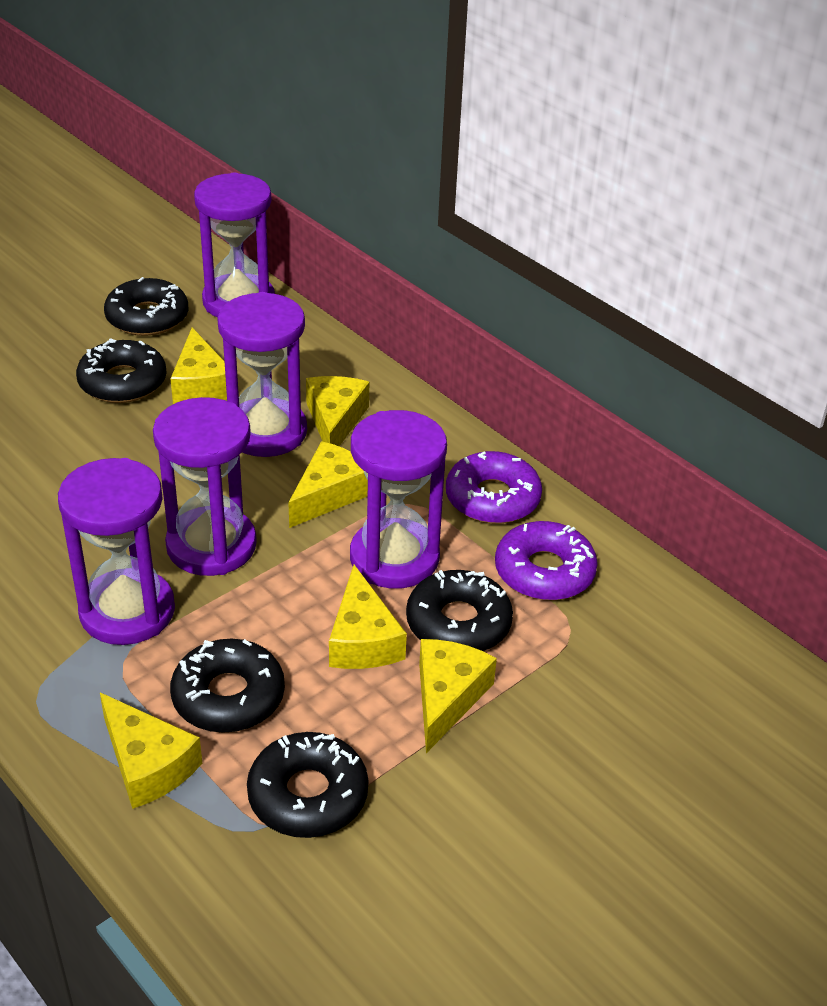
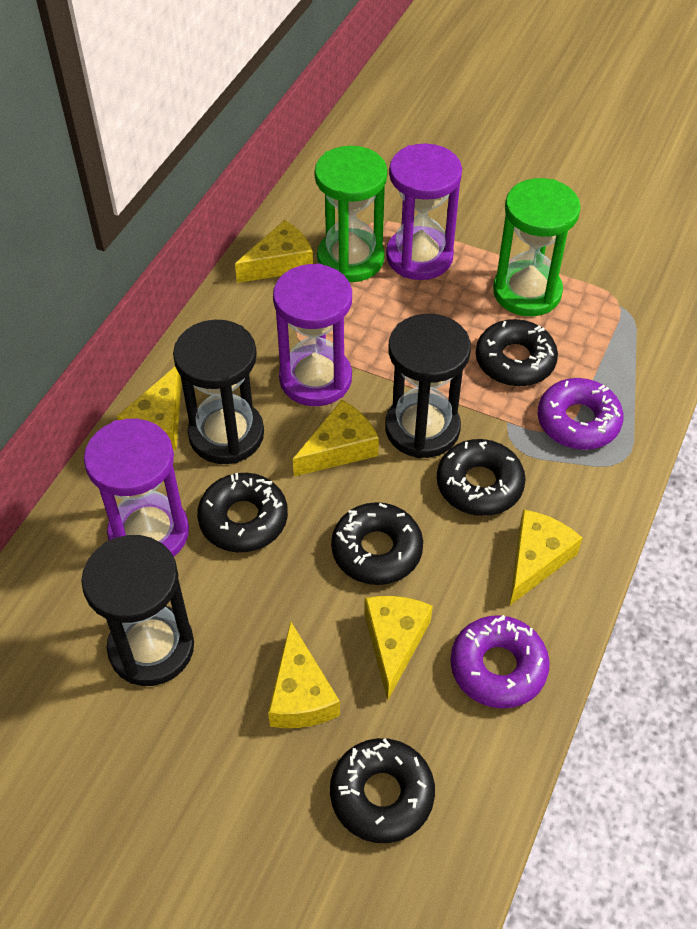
black hourglass: 0 -> 3
green hourglass: 0 -> 2
purple hourglass: 5 -> 3

